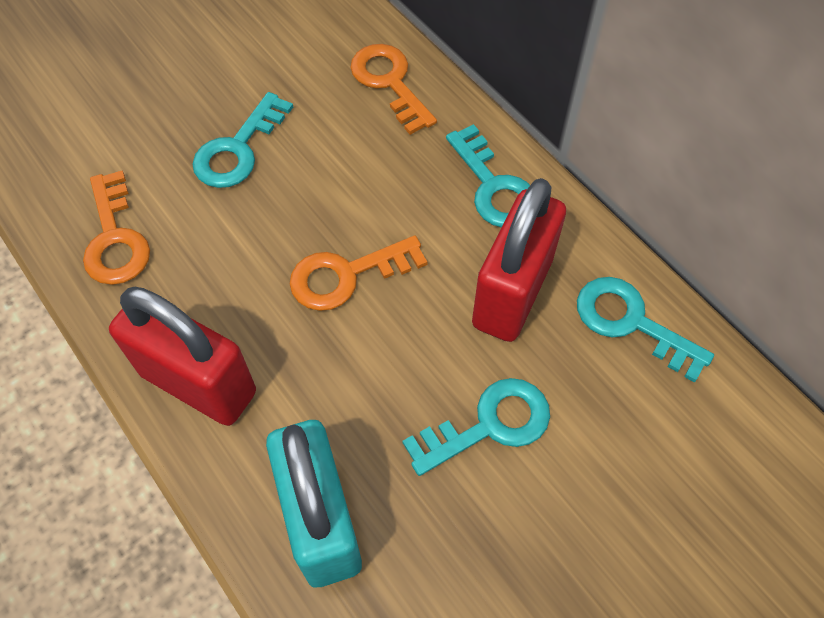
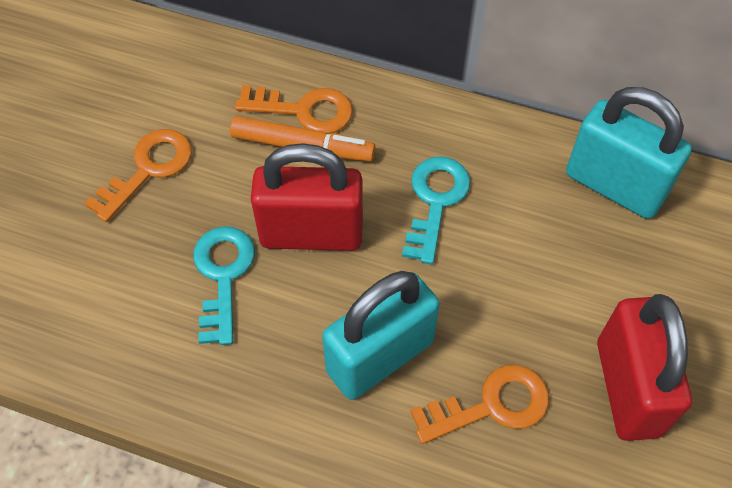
orange marker: 0 -> 1
turquoise key: 4 -> 2
turquoise padlock: 1 -> 2

